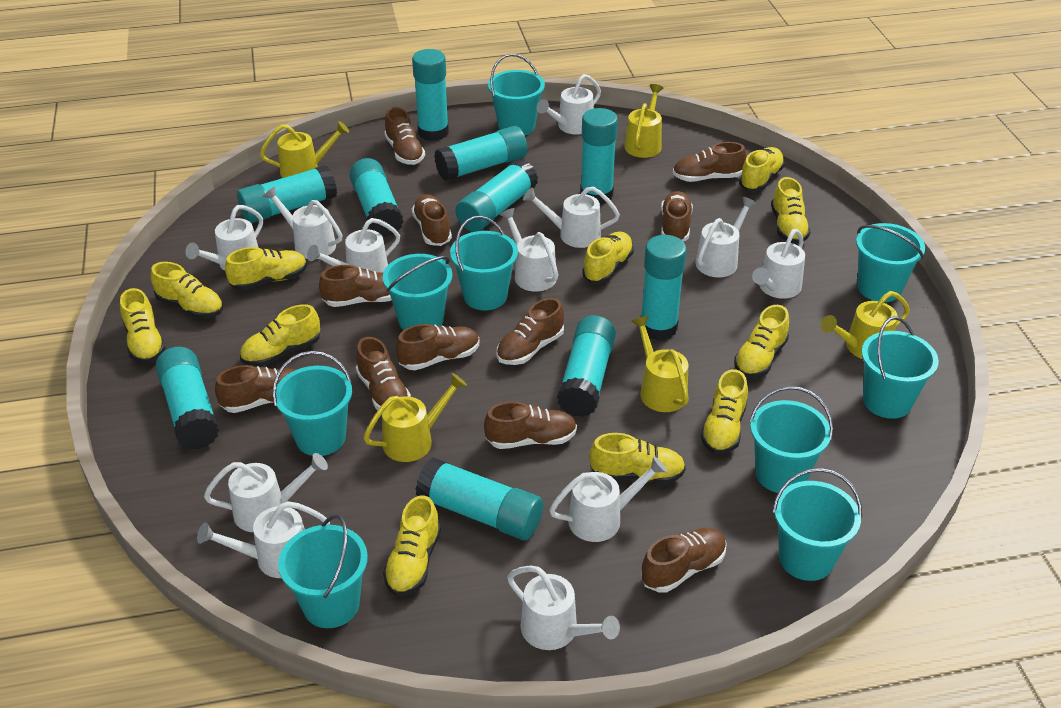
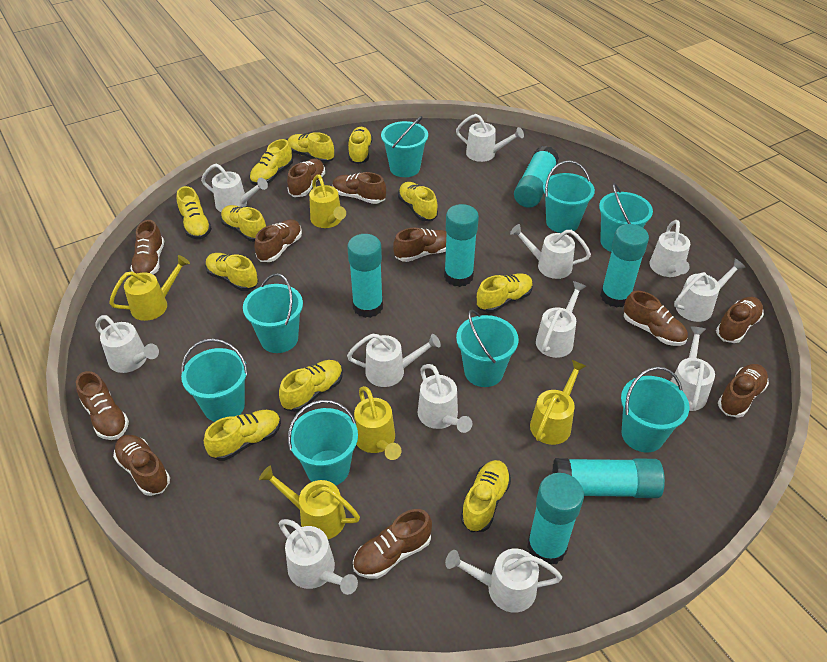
turquoise bucket: 9 -> 8
turquoise glue stick: 10 -> 6

